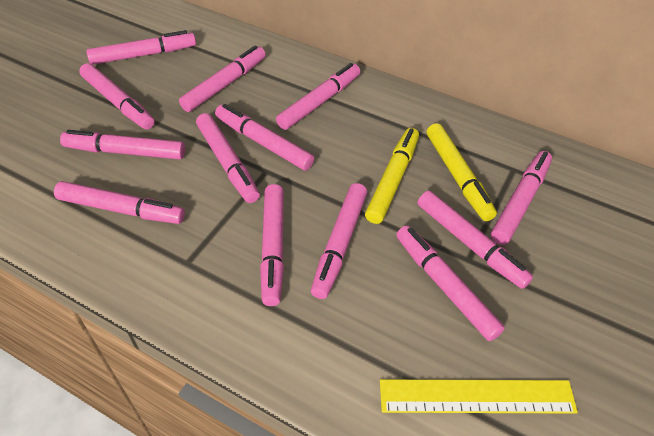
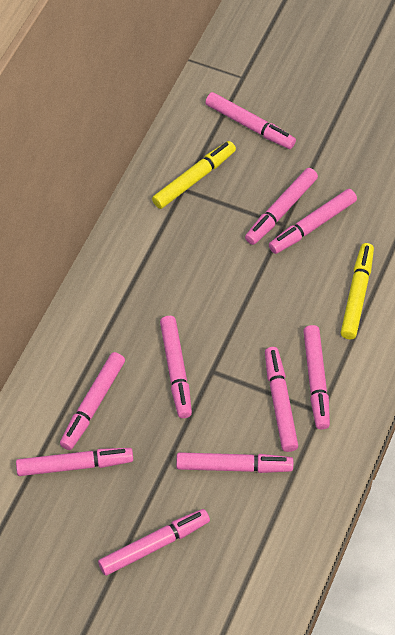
pink marker: 13 -> 10
yellow ruler: 1 -> 0

